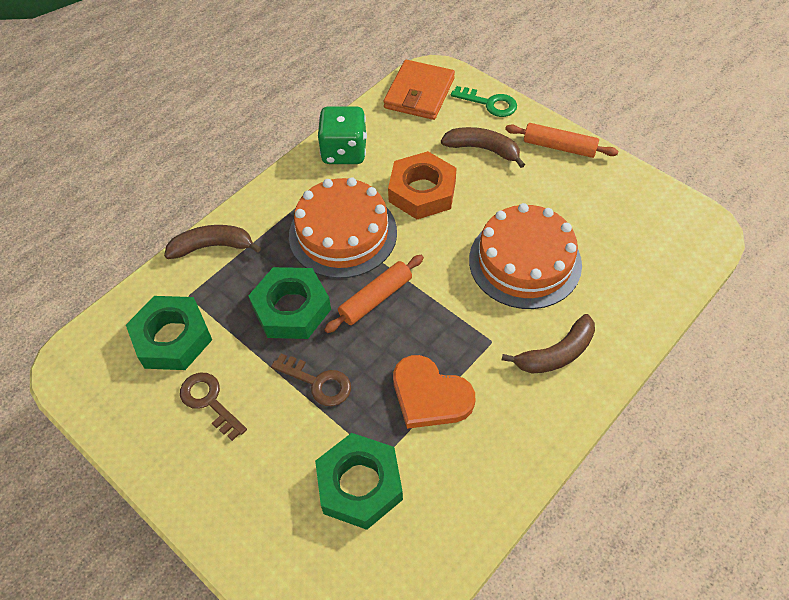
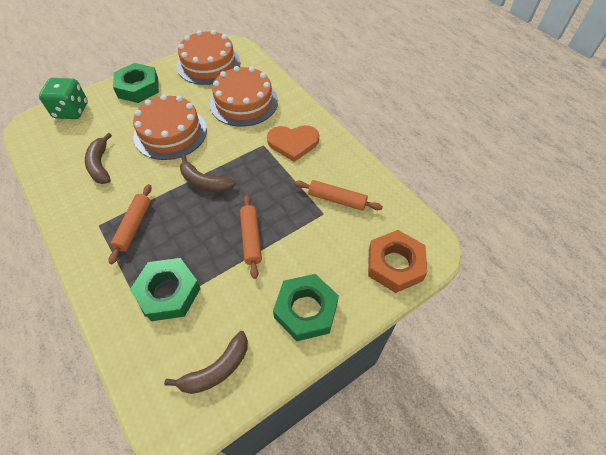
brown key: 2 -> 0
green key: 1 -> 0
orange cake: 2 -> 3
orange rolling pin: 2 -> 3
orange wallet: 1 -> 0

